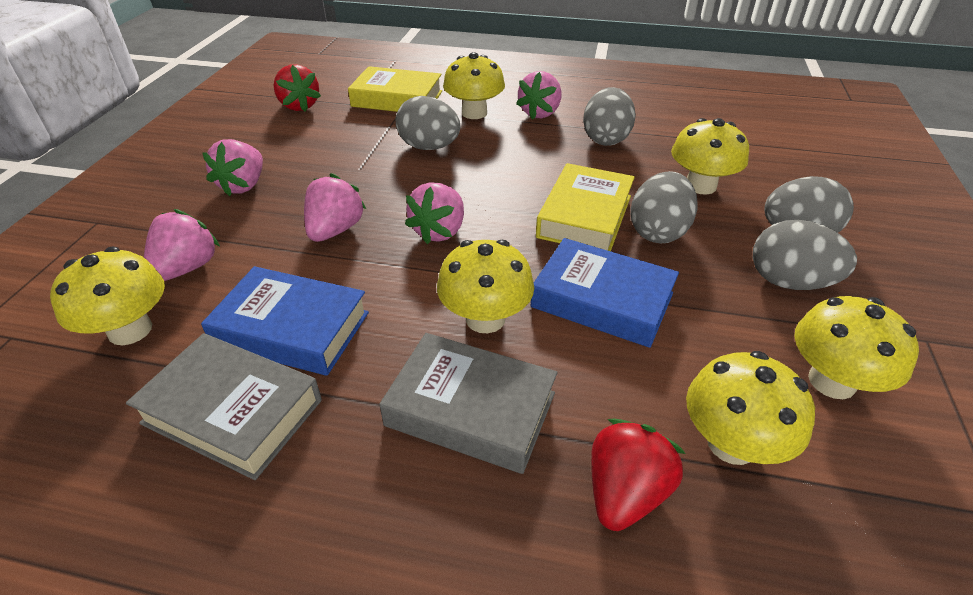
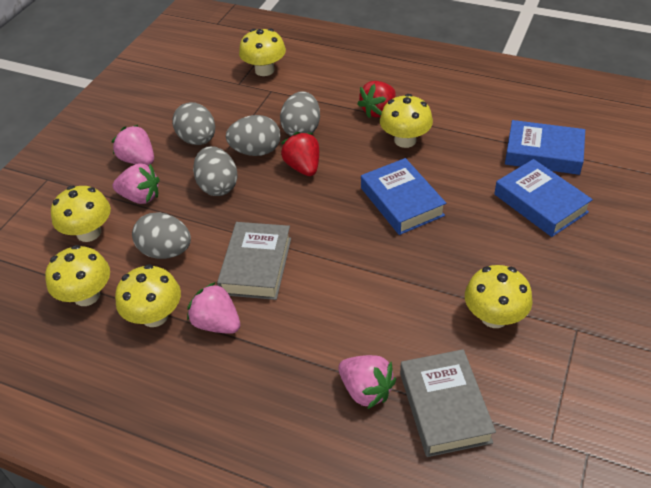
blue book: 2 -> 3
pink strawberry: 5 -> 4
yellow book: 2 -> 0

